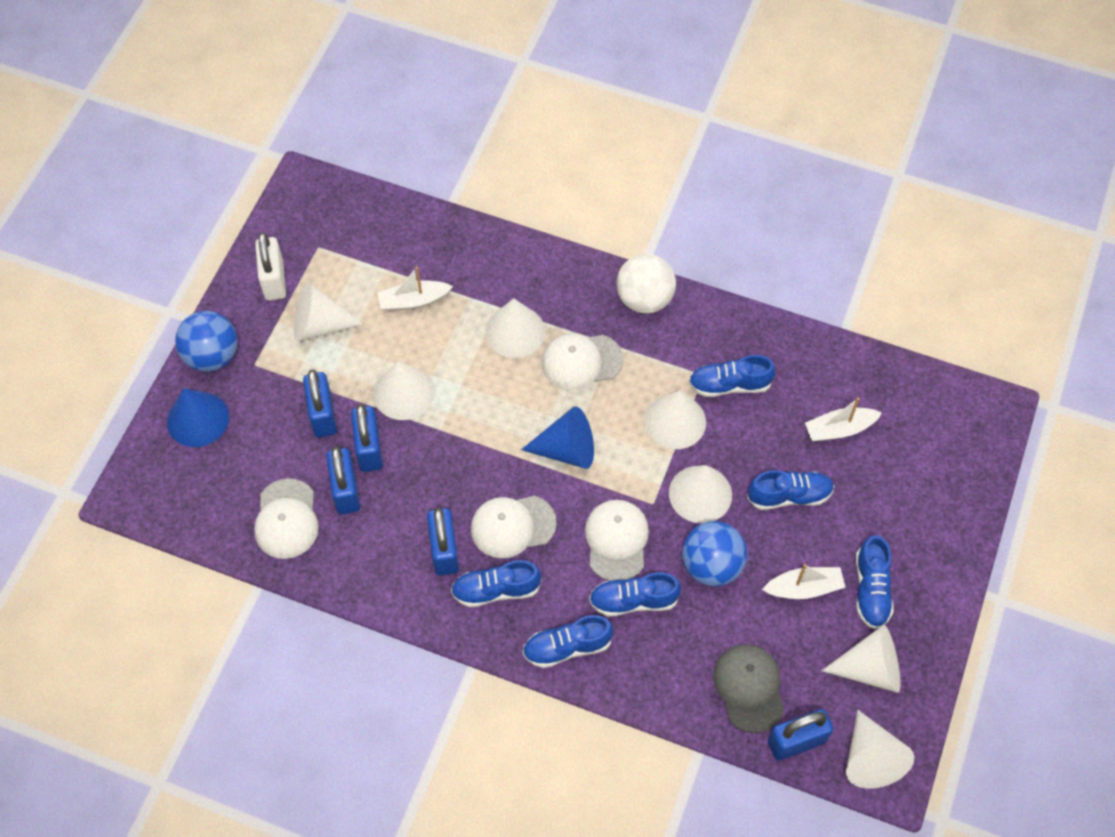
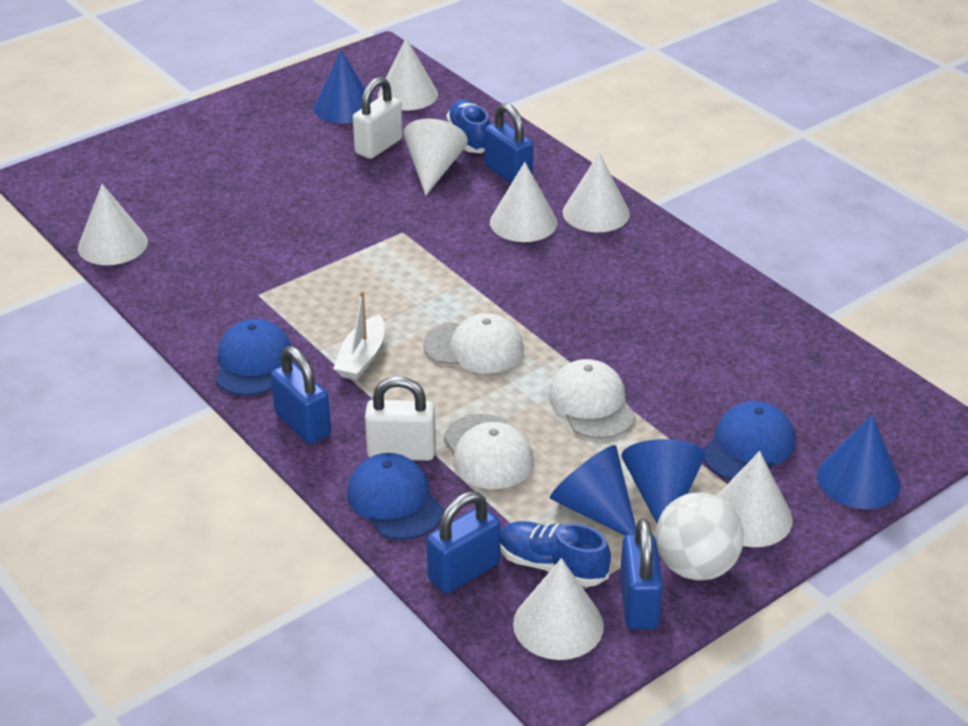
blue ball: 2 -> 0
blue cap: 0 -> 3
blue cone: 2 -> 4
blue padlock: 5 -> 4
blue shoe: 6 -> 2
grey cap: 1 -> 0
white boat: 3 -> 1
white cap: 4 -> 3
white padlock: 1 -> 2

